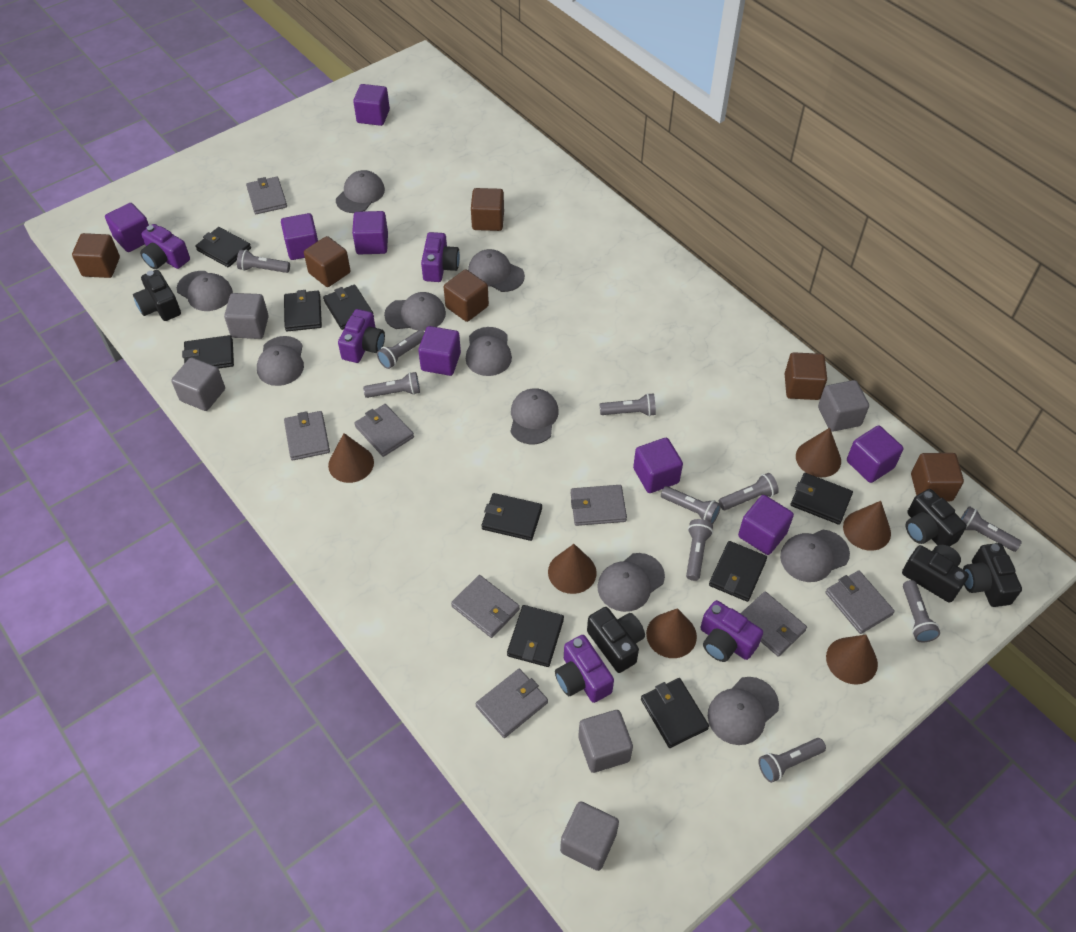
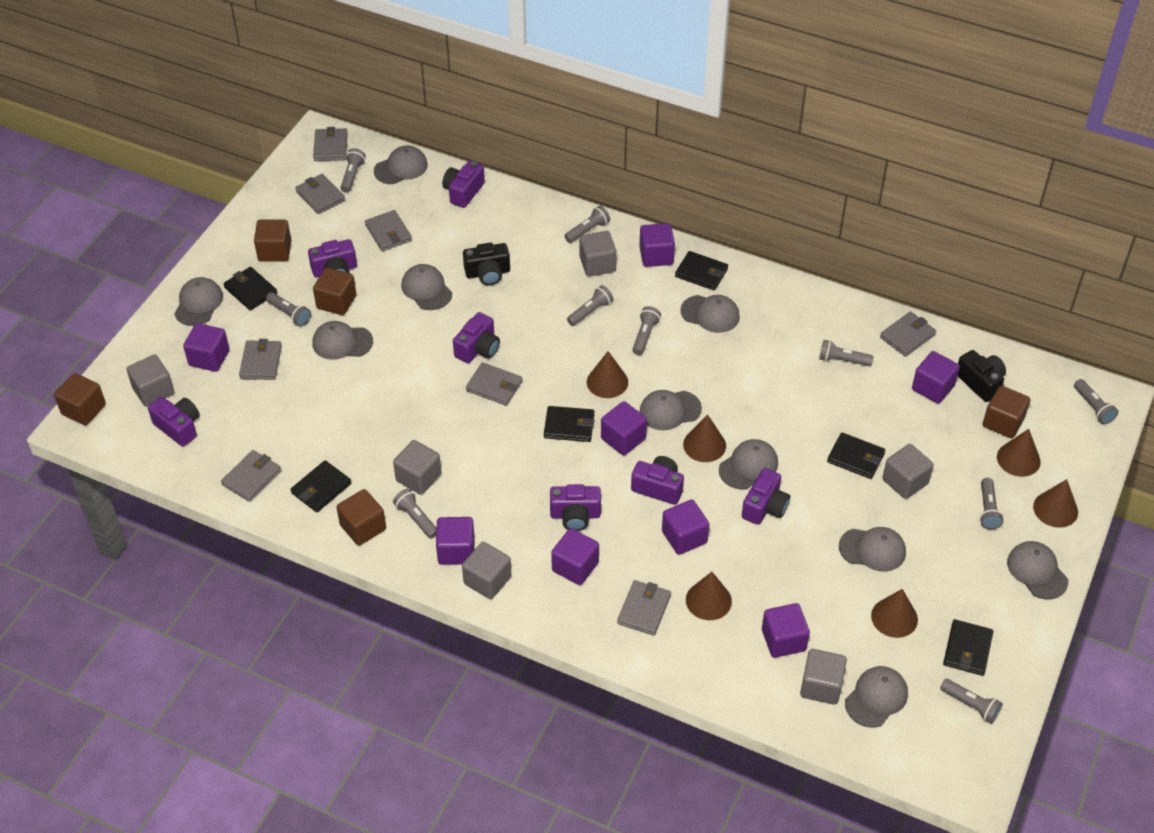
black camera: 5 -> 2
black wallet: 9 -> 6
brown cube: 6 -> 5
grey cube: 5 -> 6
purple camera: 5 -> 7

